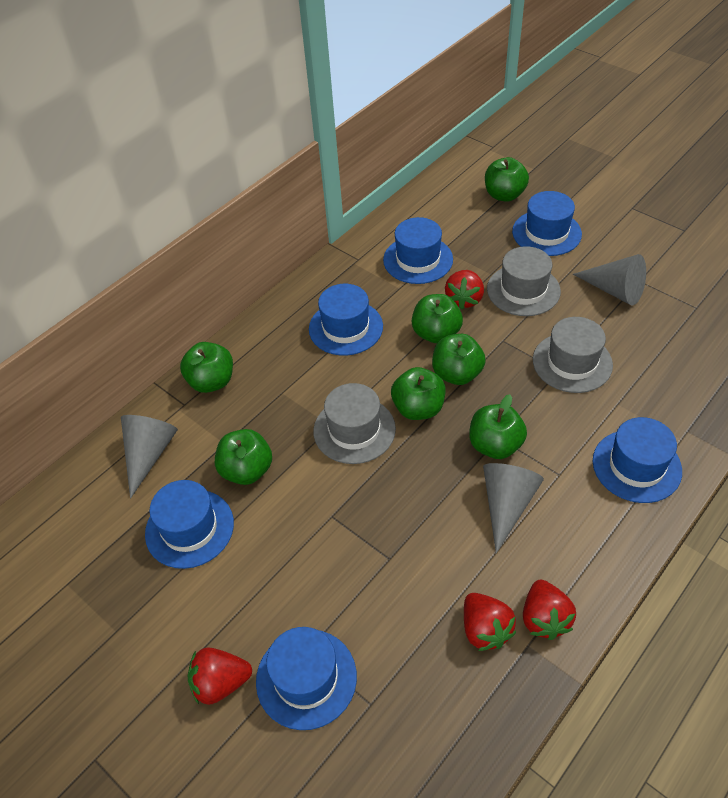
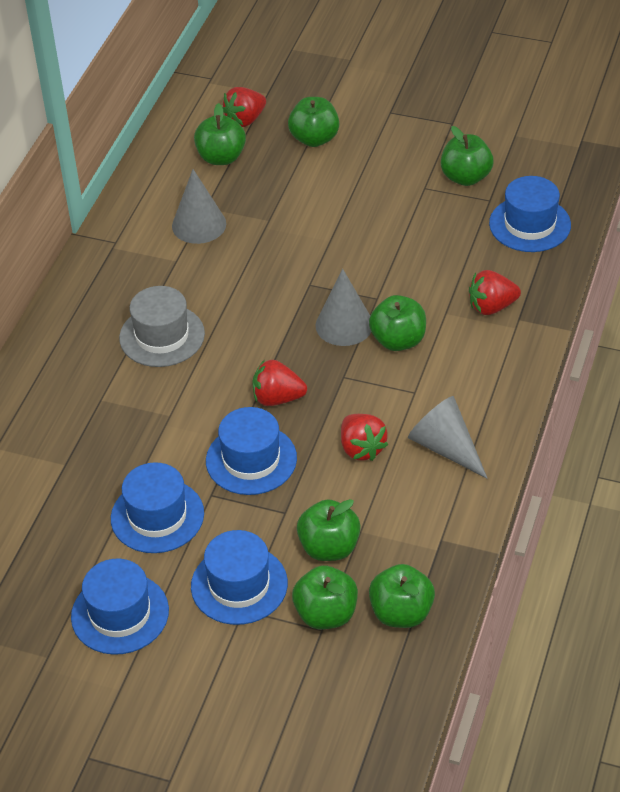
blue hat: 6 -> 5
grey hat: 3 -> 1

